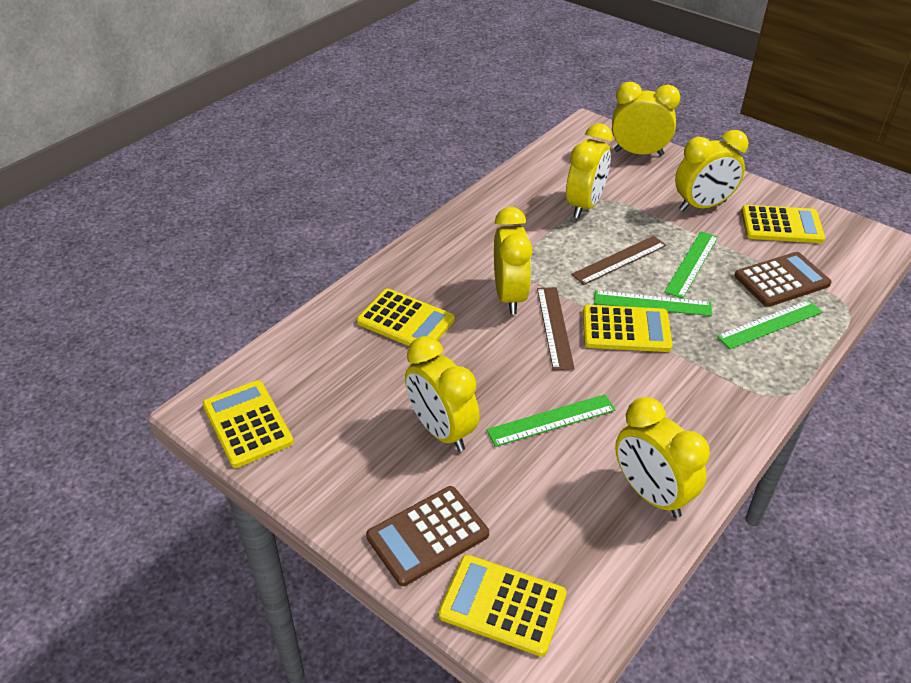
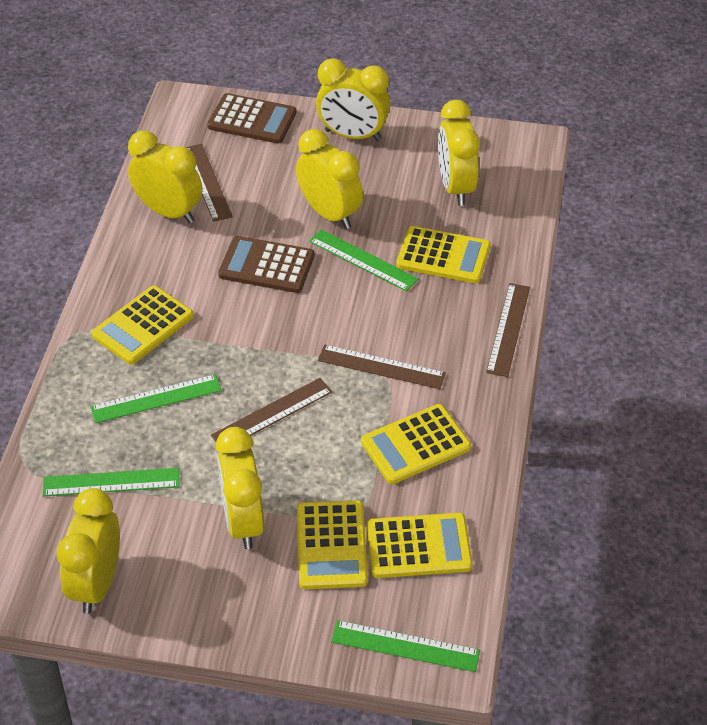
brown ruler: 2 -> 4

